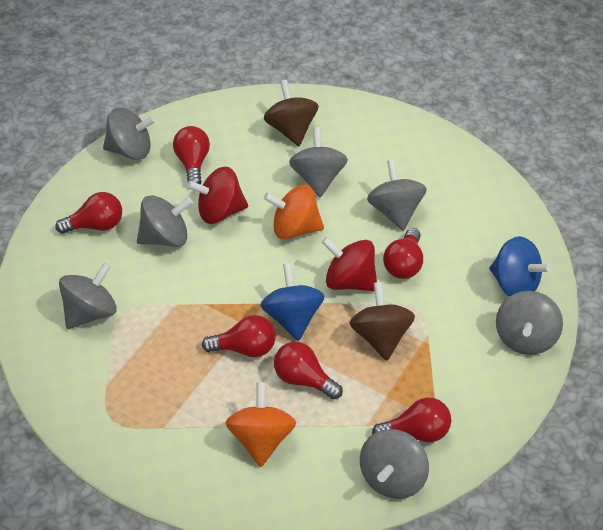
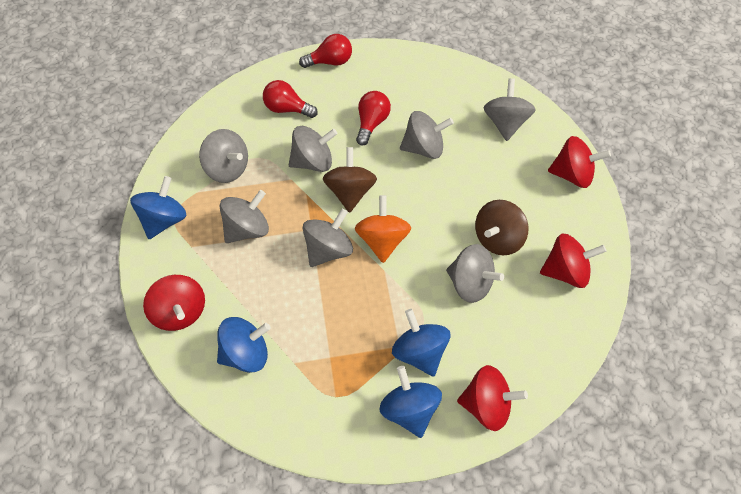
blue spinning top: 2 -> 4
orange spinning top: 2 -> 1
red light bulb: 6 -> 3
red spinning top: 2 -> 4

